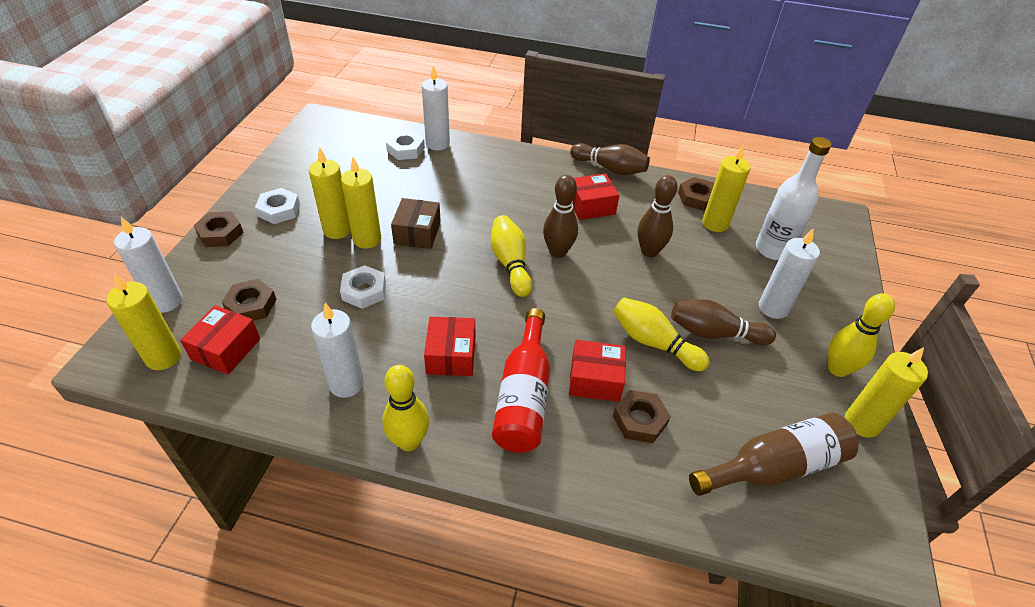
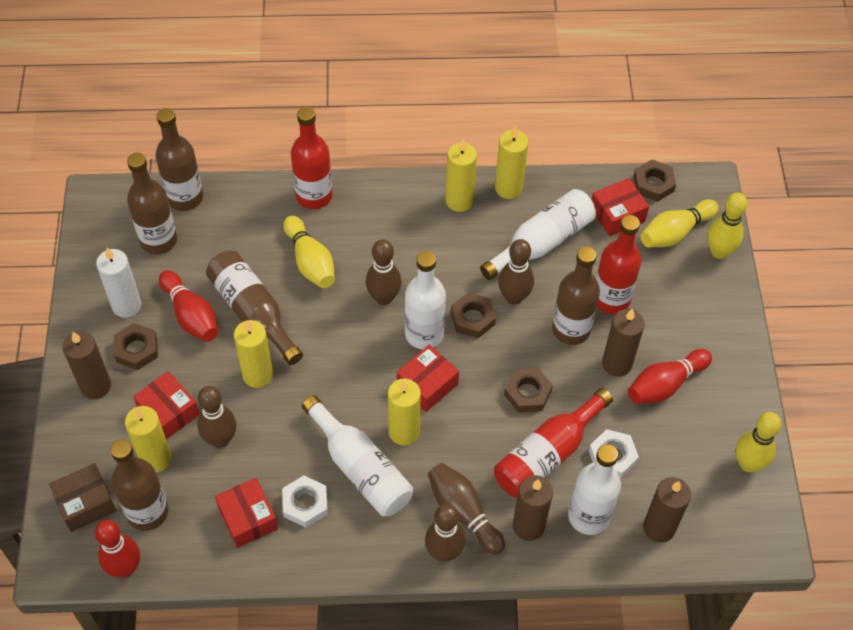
brown bottle: 1 -> 5
brown bowling pin: 4 -> 5
brown candle: 0 -> 4
red bottle: 1 -> 3
red bowling pin: 0 -> 3
white bottle: 1 -> 4
white candle: 4 -> 1
white nut: 3 -> 2

